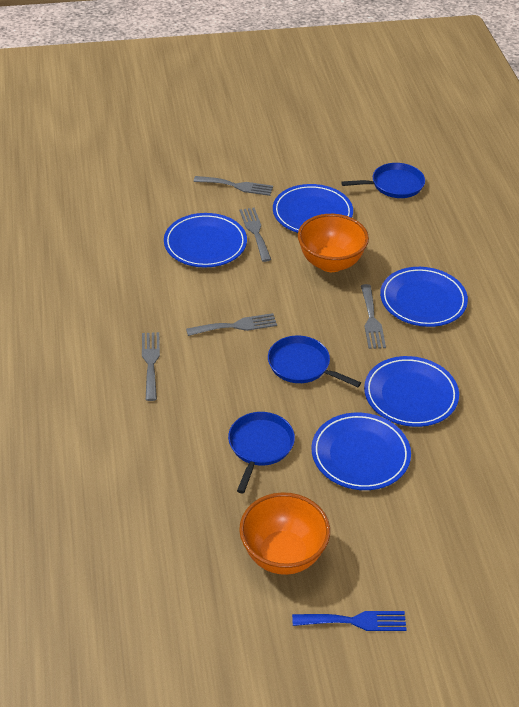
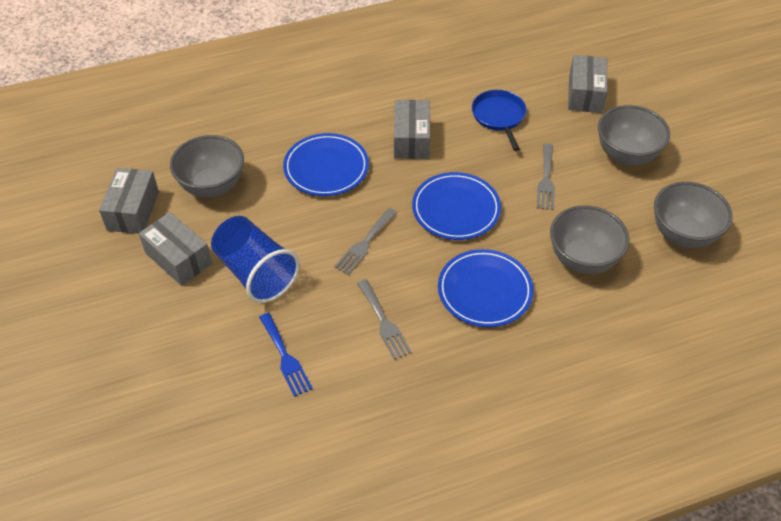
blue cup: 0 -> 1
blue pan: 3 -> 1
blue plate: 5 -> 3
grey bowl: 0 -> 4
grey box: 0 -> 4
grey fork: 5 -> 3
orange bowl: 2 -> 0

